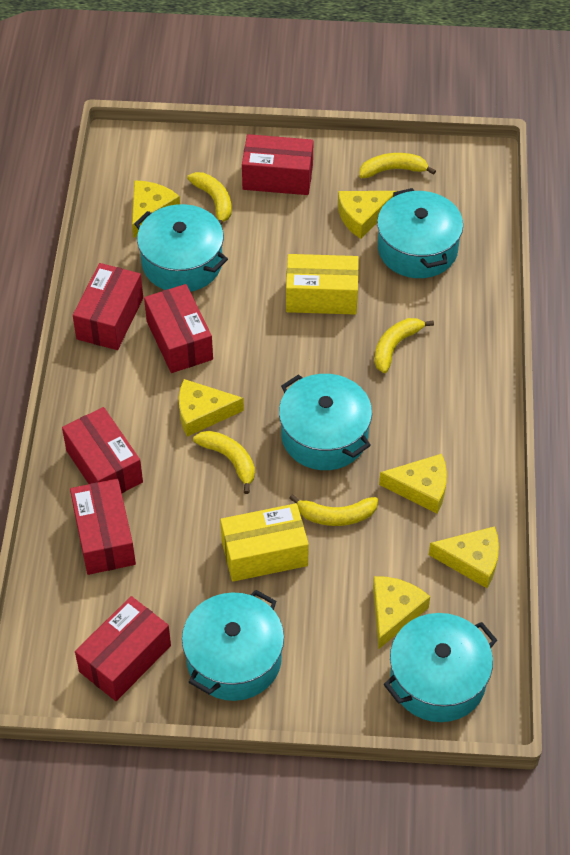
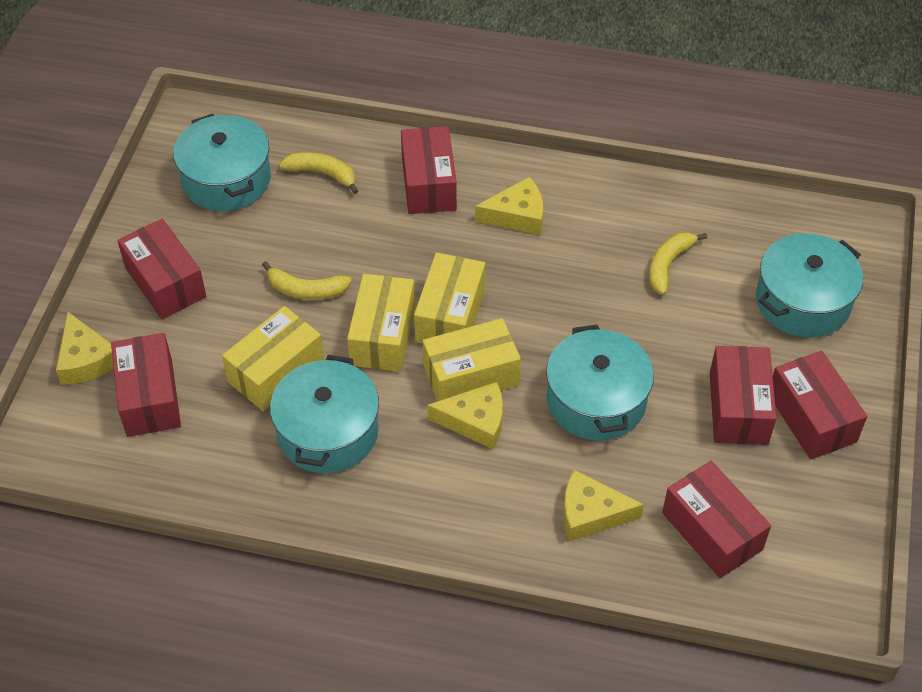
turquoise pot: 5 -> 4
yellow banana: 5 -> 3
yellow box: 2 -> 4
yellow cheese: 6 -> 4

